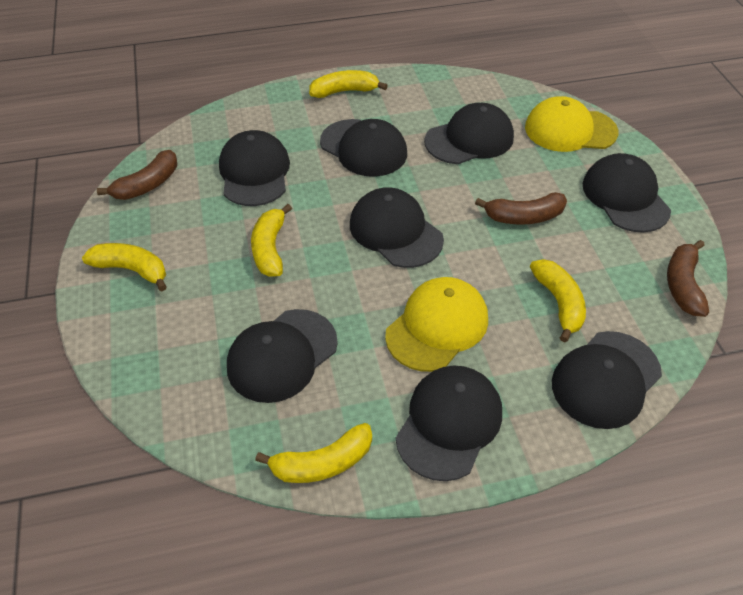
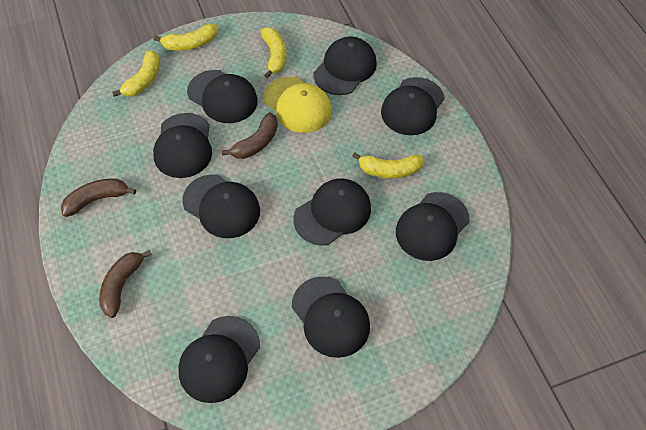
black cap: 8 -> 9
yellow banana: 5 -> 4
yellow cap: 2 -> 1

